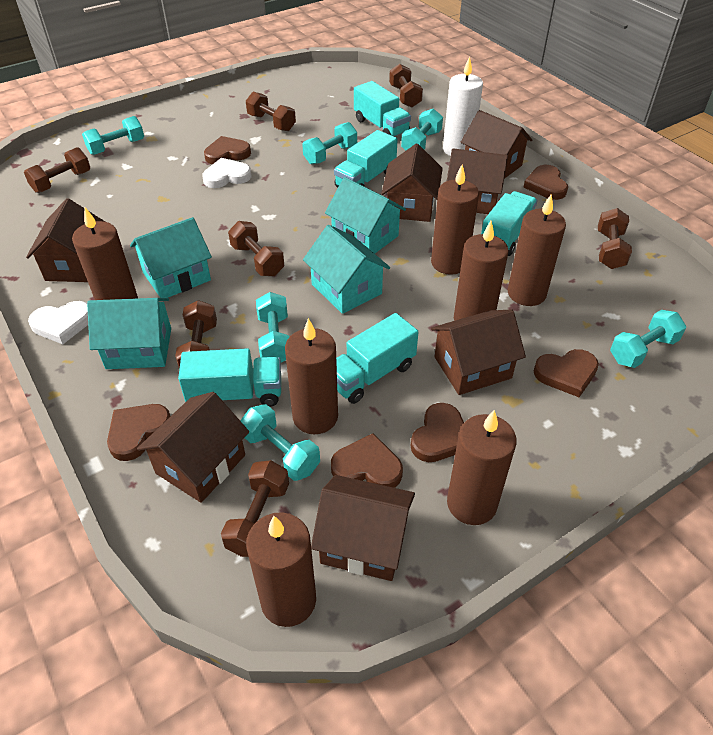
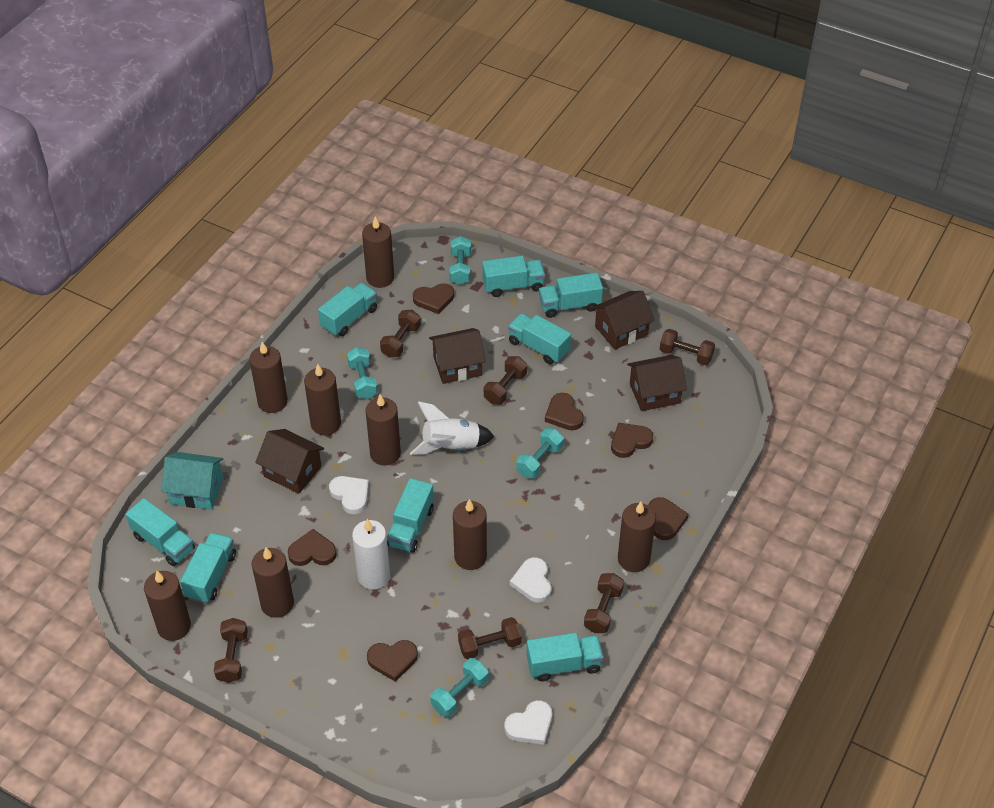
brown candle: 7 -> 8
brown dumbbell: 7 -> 6
brown house: 7 -> 4
turquoise dumbbell: 6 -> 4
turquoise house: 4 -> 1
turquoise truck: 5 -> 8
white heart: 2 -> 3
white rocket: 0 -> 1

